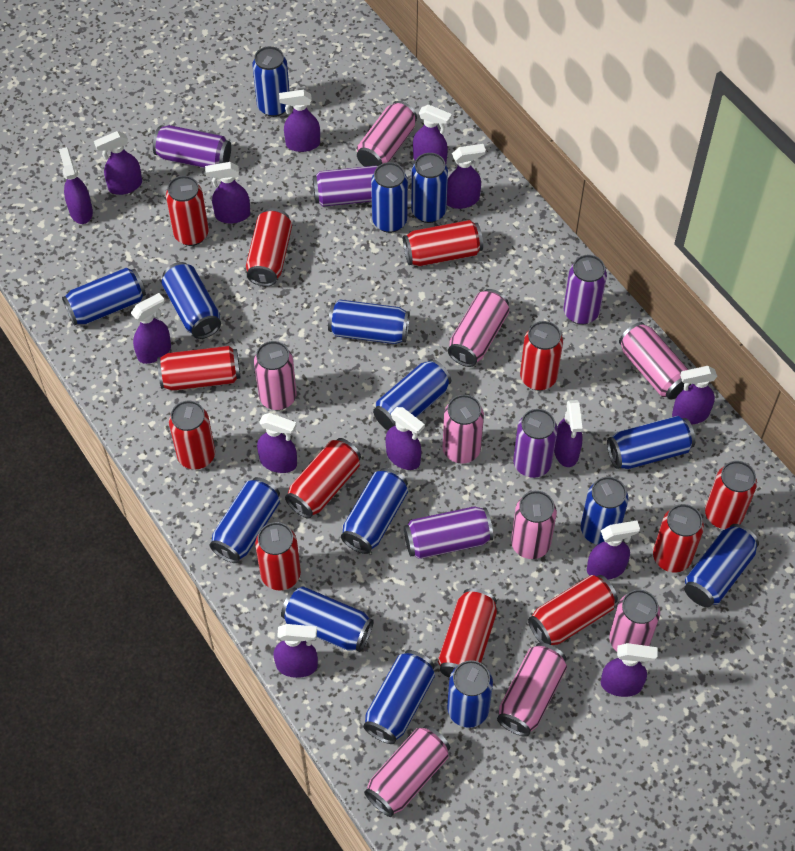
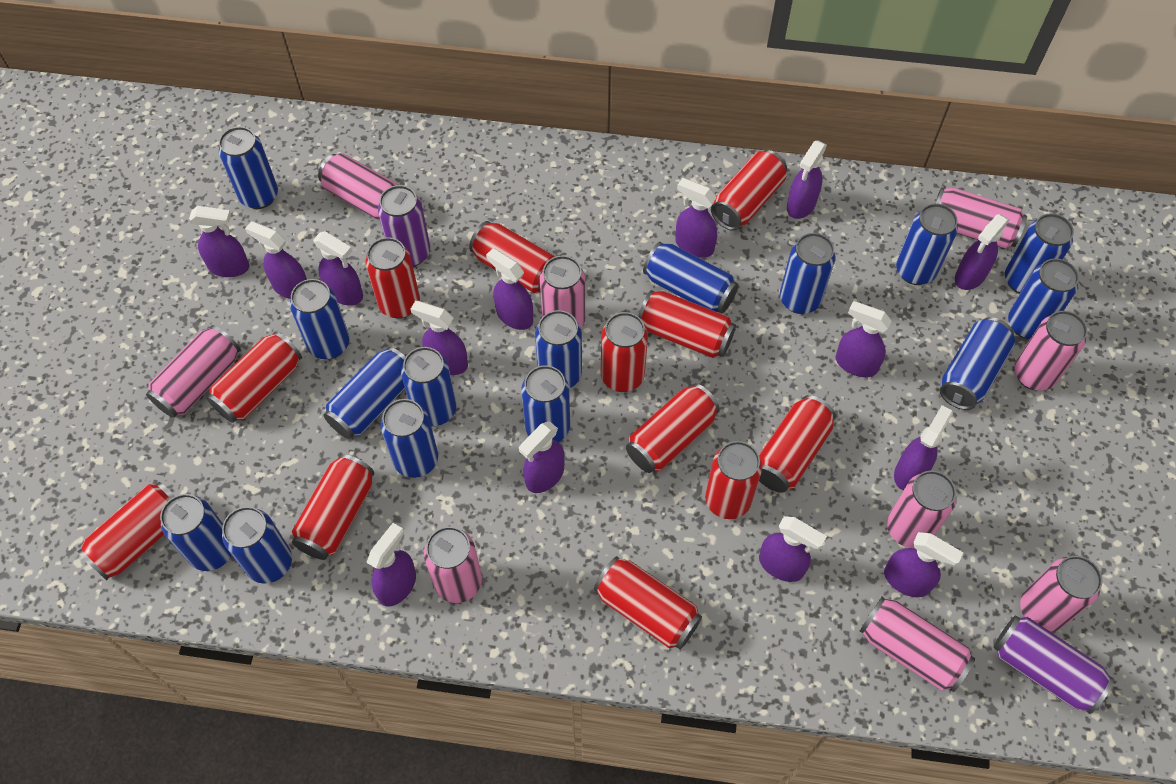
purple can: 5 -> 2

